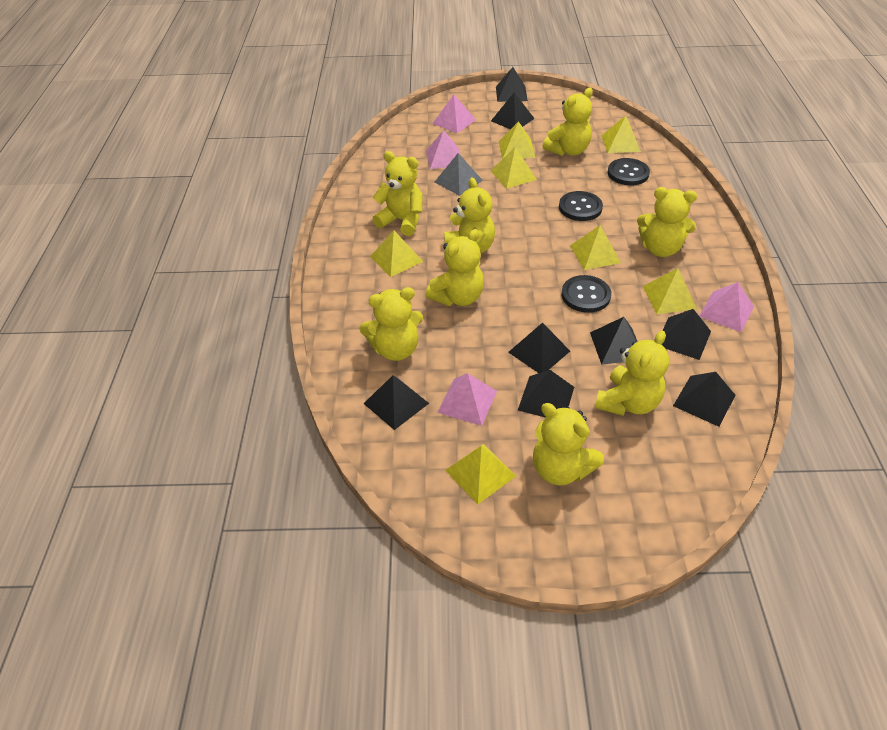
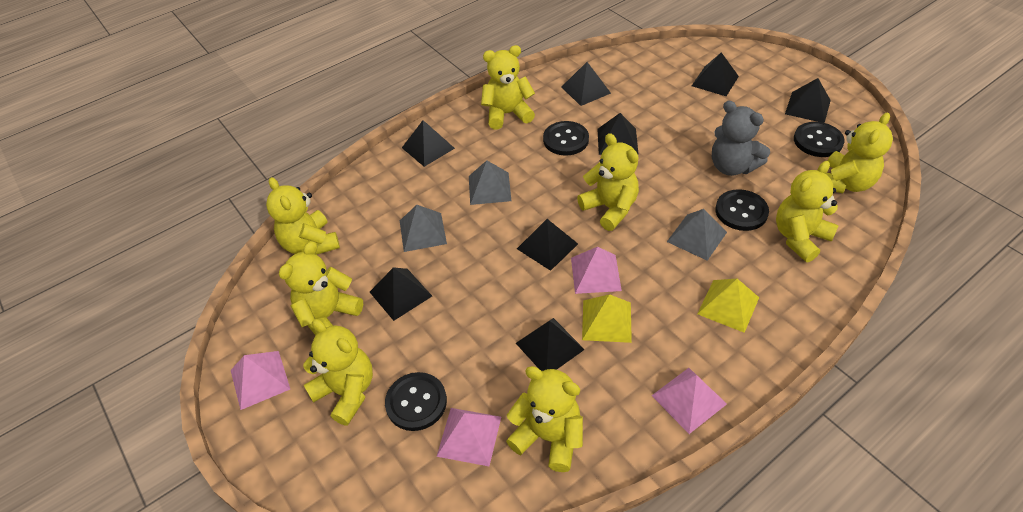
black button: 3 -> 4
grey pyramid: 1 -> 3
grey teddy bear: 0 -> 1
yellow pyramid: 7 -> 2

